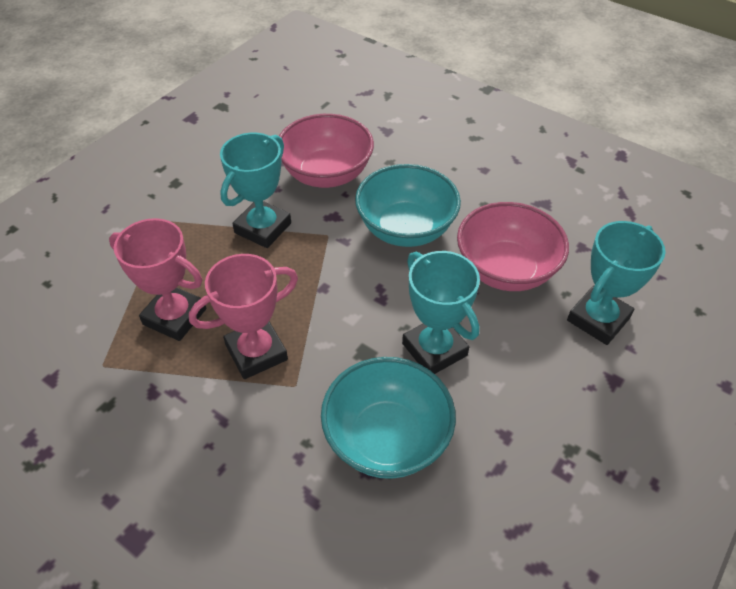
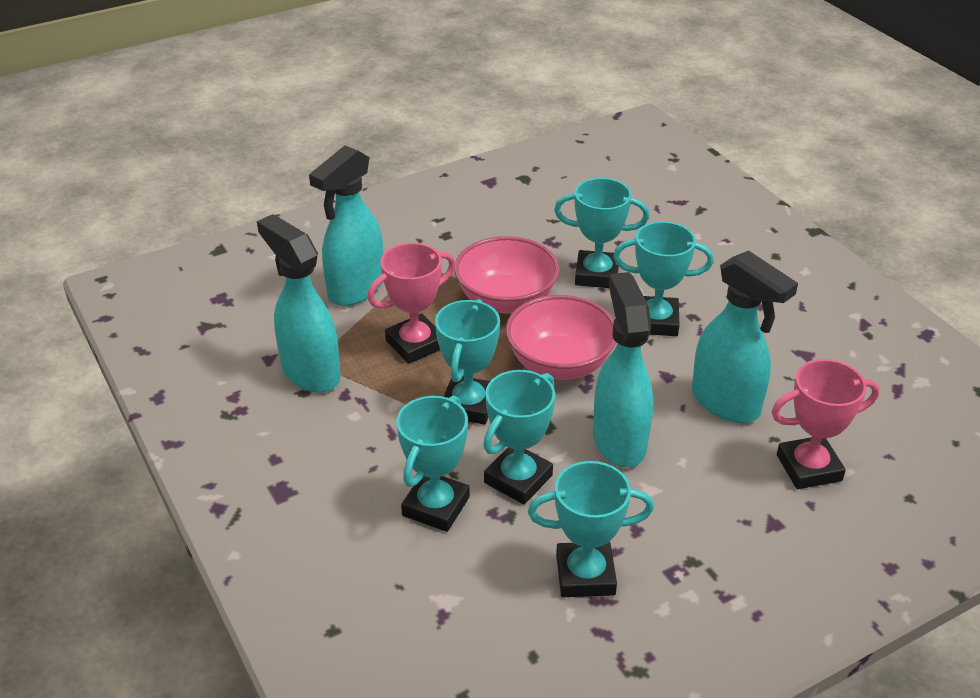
turquoise bowl: 2 -> 0
turquoise spray bottle: 0 -> 4
turquoise trophy: 3 -> 6

